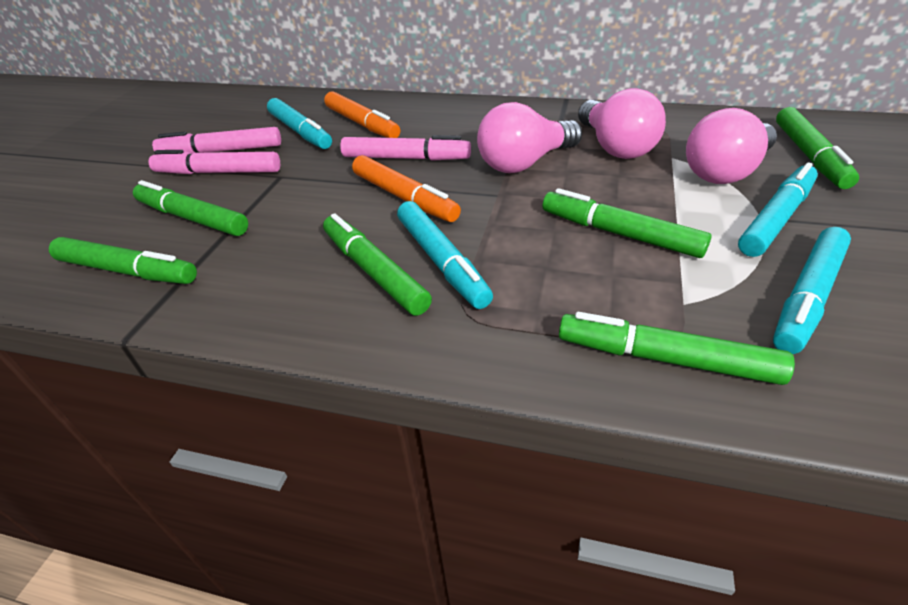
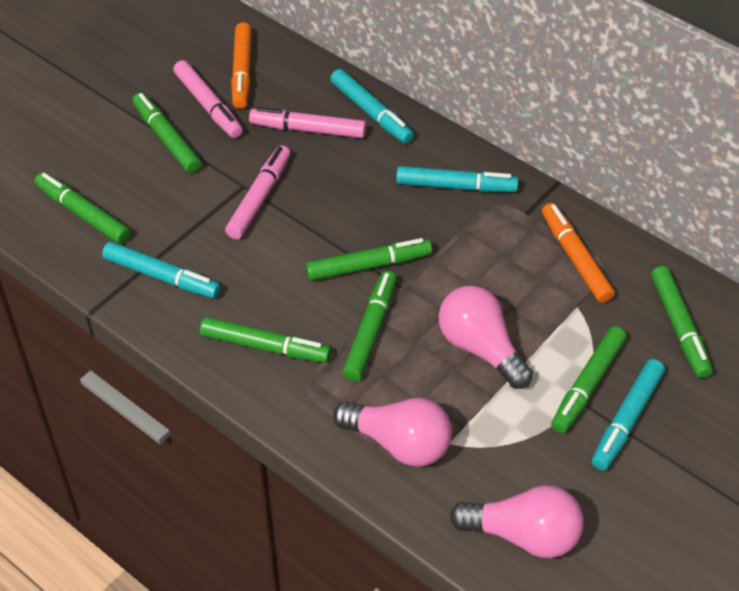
green marker: 6 -> 7

